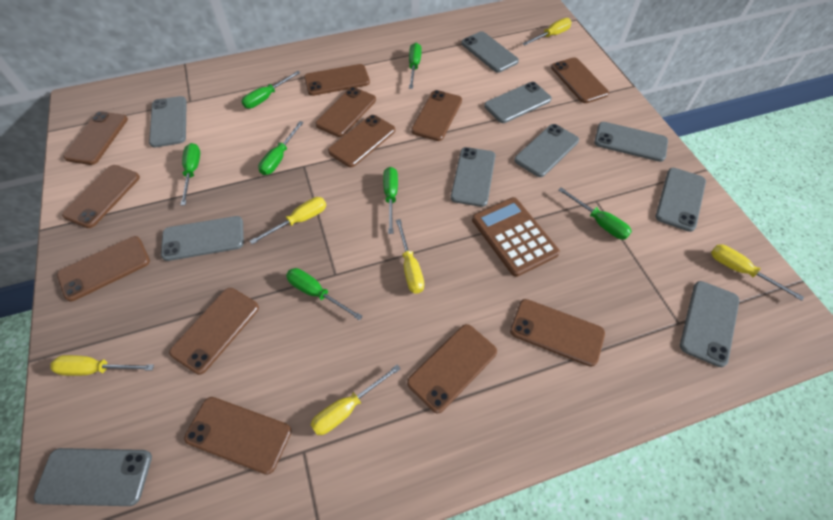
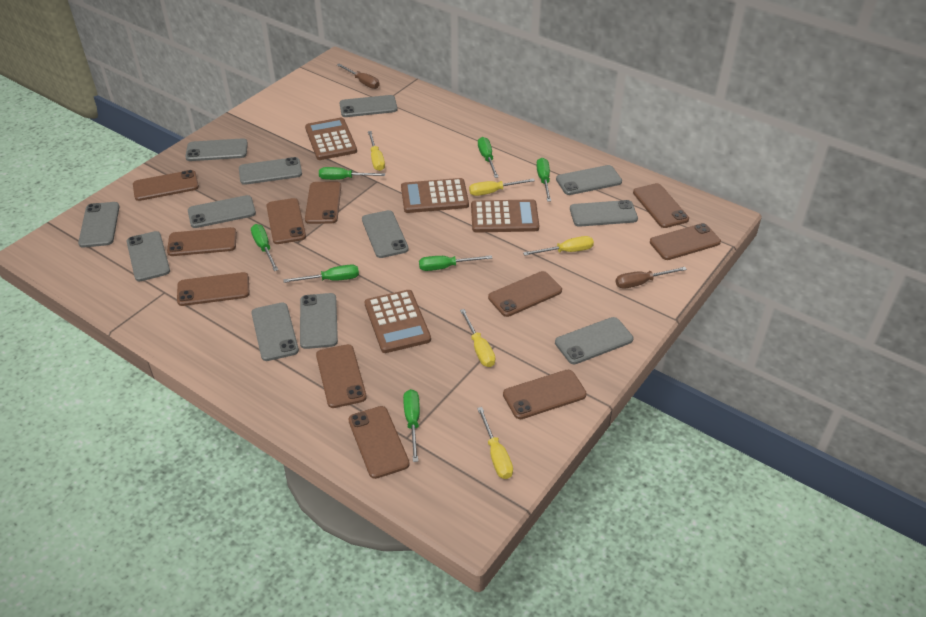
brown calculator: 1 -> 4
brown phone: 12 -> 11
brown screwdriver: 0 -> 2
grey phone: 10 -> 12
yellow screwdriver: 6 -> 5

